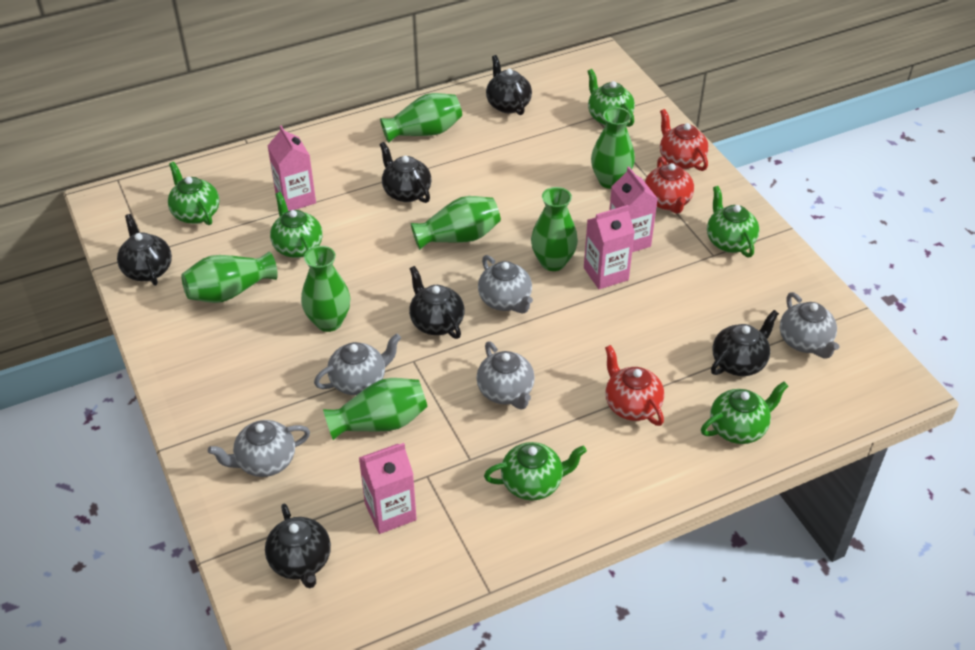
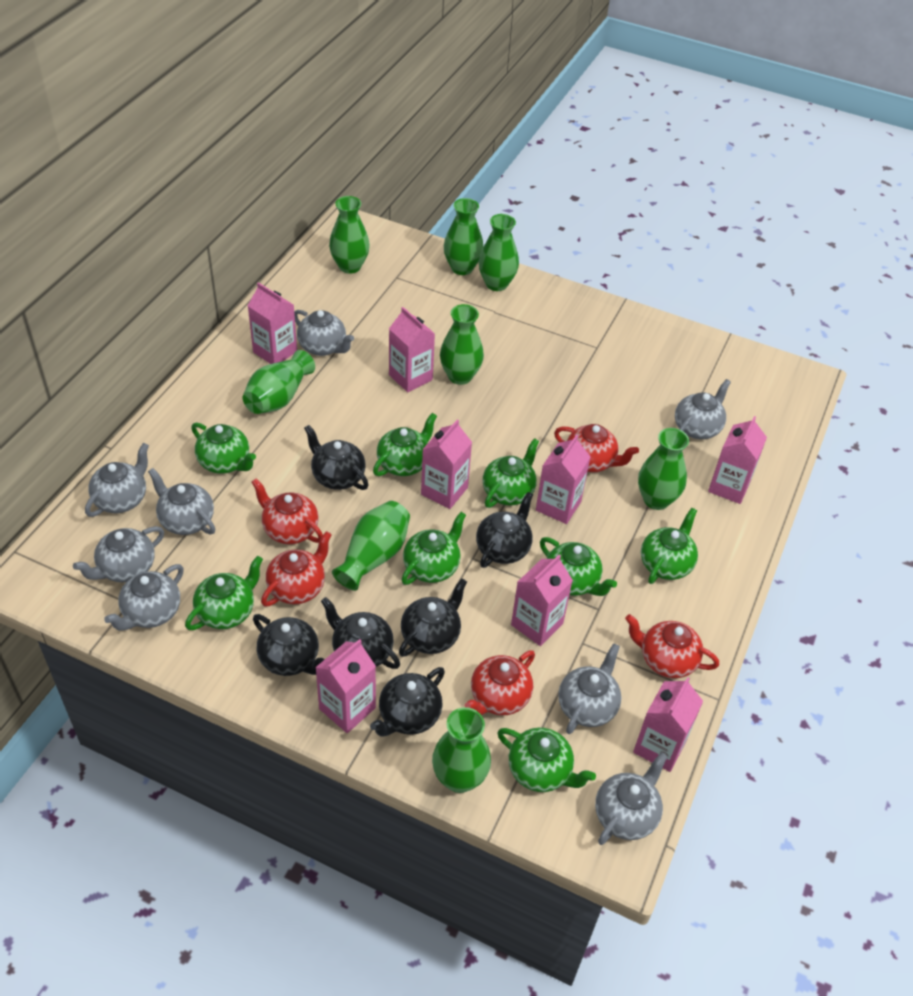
green teapot: 6 -> 8
green vase: 7 -> 8
grey teapot: 5 -> 8
pink carton: 4 -> 8
red teapot: 3 -> 5

